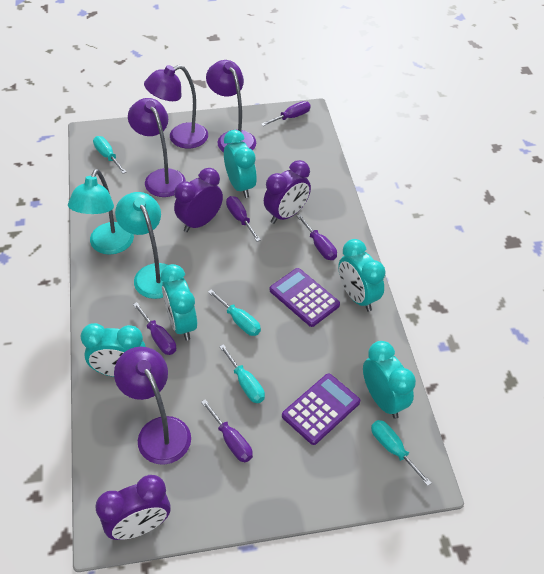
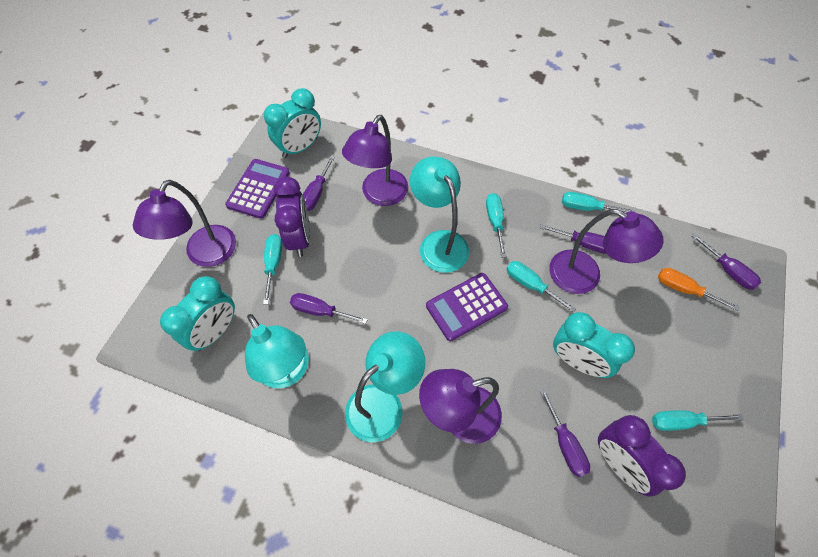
orange screwdriver: 0 -> 1
purple clock: 3 -> 2
turquoise clock: 5 -> 3
turquoise lamp: 2 -> 3
turquoise screwdriver: 4 -> 5

